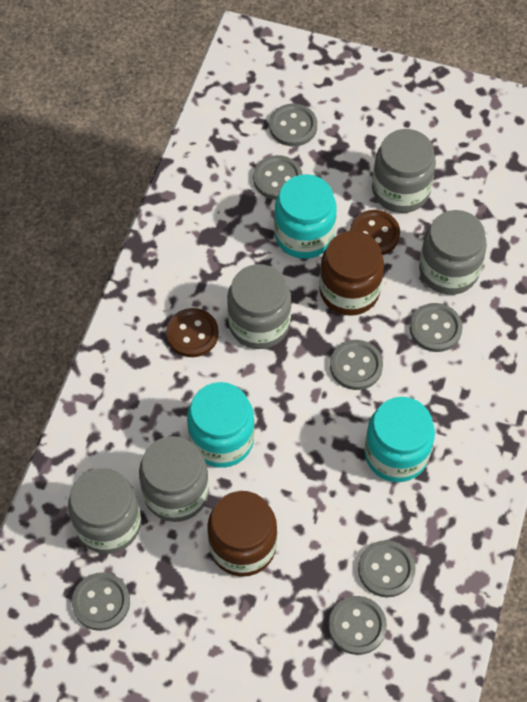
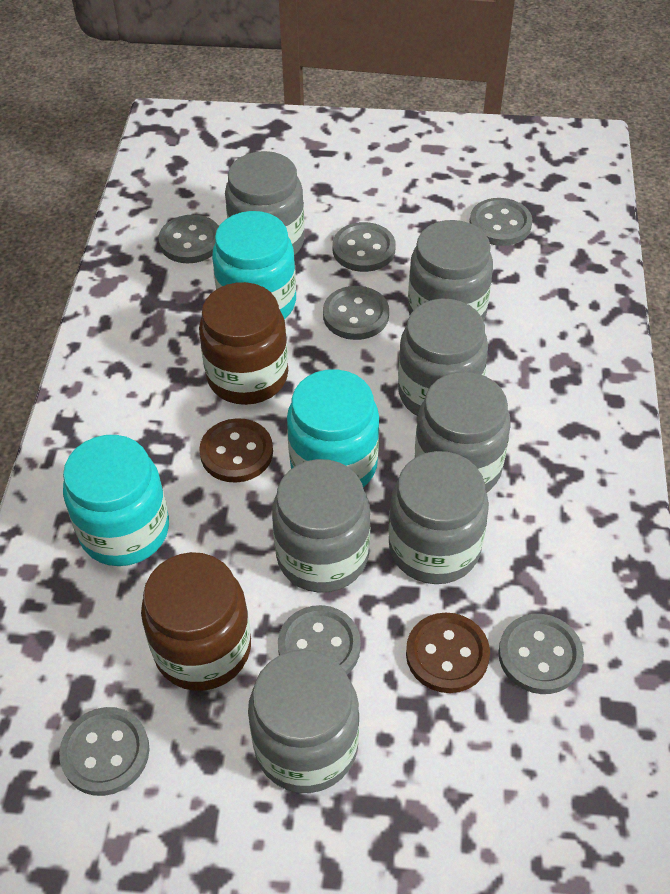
grey jar: 5 -> 7

